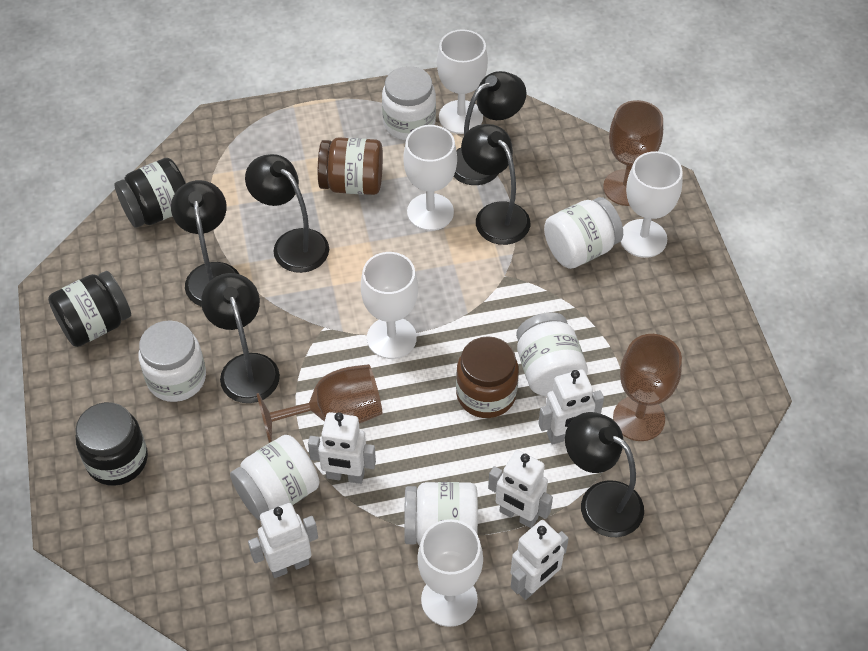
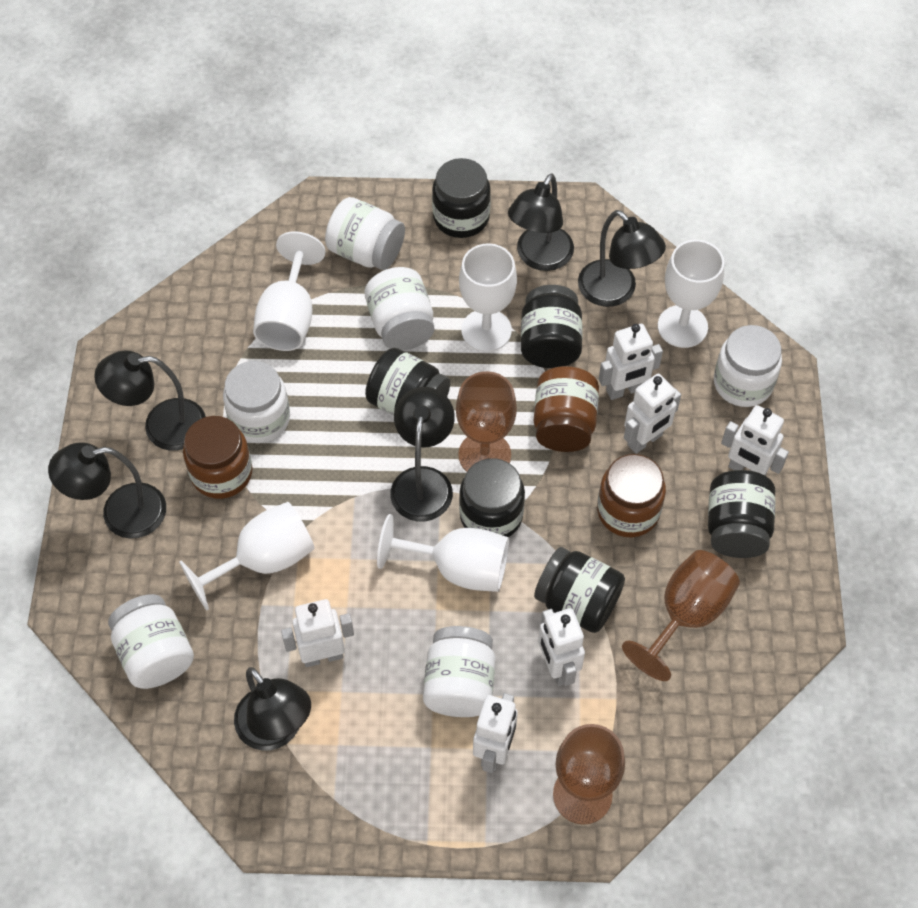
black jar: 3 -> 6
brown jar: 2 -> 3
white robot: 5 -> 6

